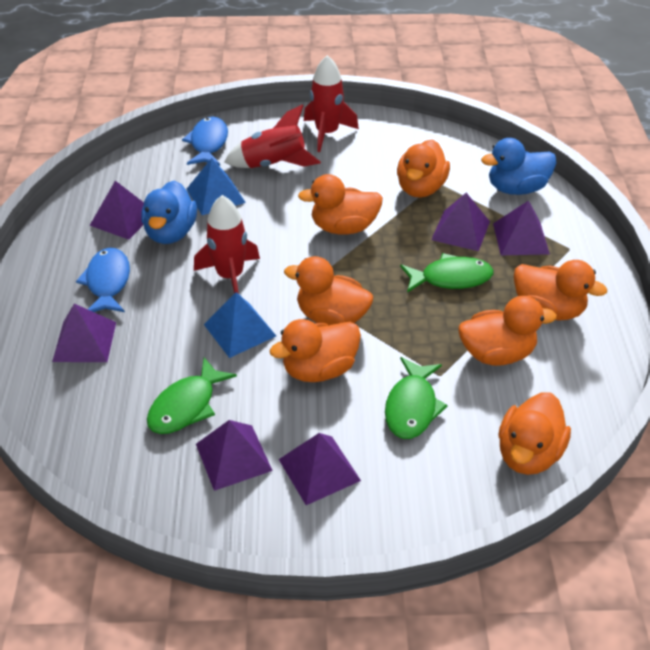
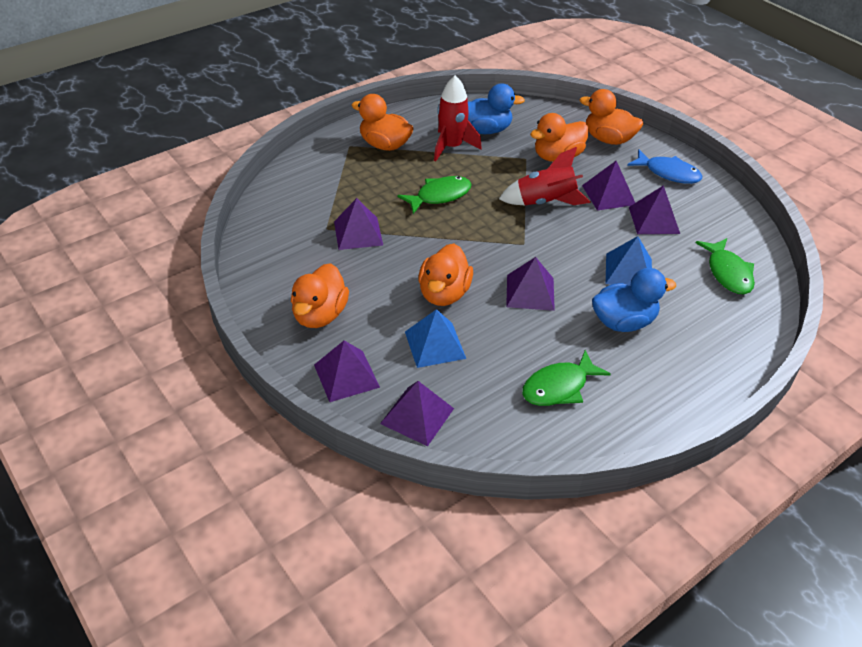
blue fish: 2 -> 1
orange duck: 7 -> 5
red rocket: 3 -> 2

